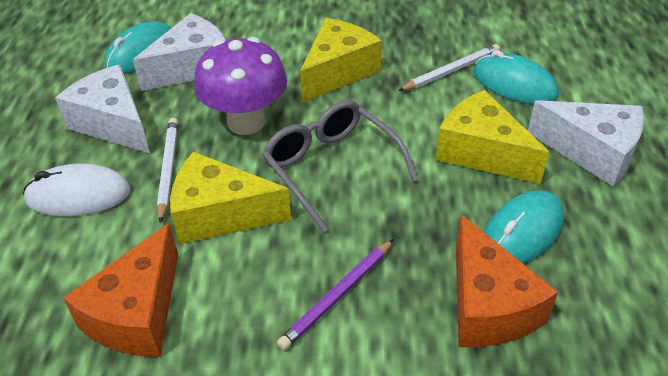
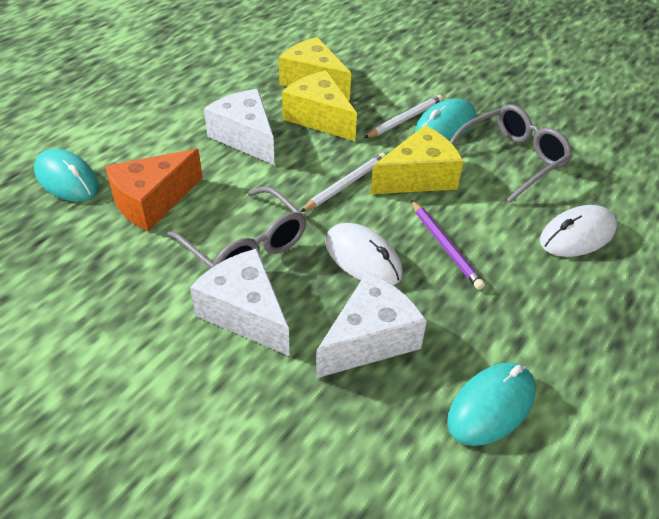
grey glasses: 1 -> 2
orange cheese: 2 -> 1
purple mushroom: 1 -> 0
white mouse: 1 -> 2

